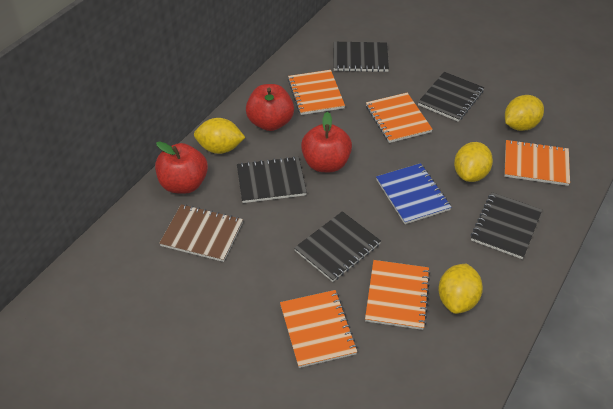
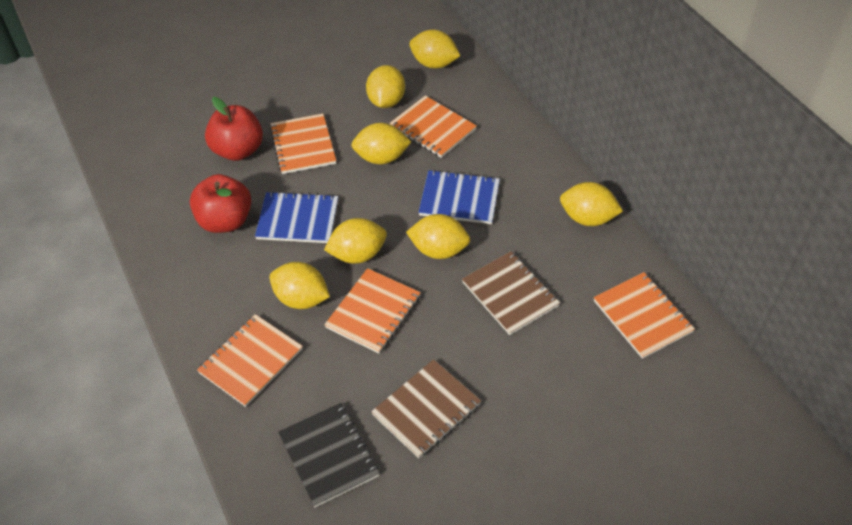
black notebook: 5 -> 1
blue notebook: 1 -> 2
brown notebook: 1 -> 2
red apple: 3 -> 2
yellow lemon: 4 -> 7

